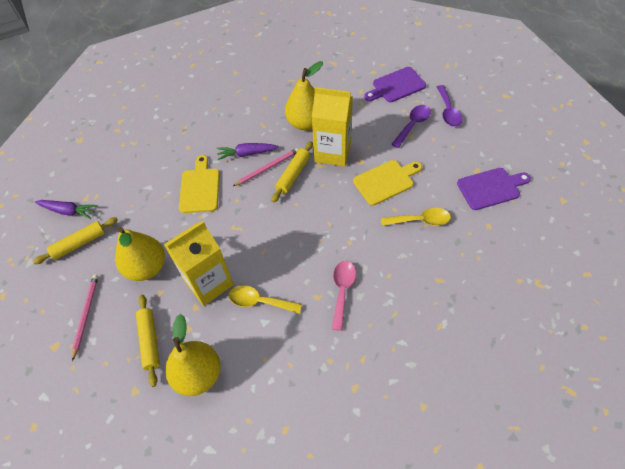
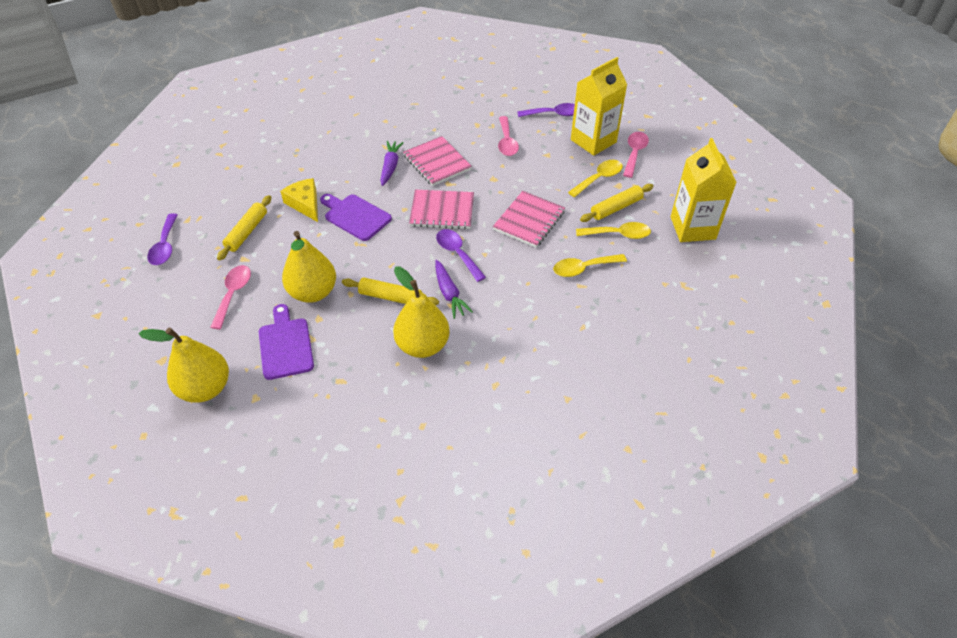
pink notebook: 0 -> 3
pink pencil: 2 -> 0
pink spoon: 1 -> 3
purple spoon: 2 -> 3
yellow cheese: 0 -> 1
yellow cutting board: 2 -> 0
yellow spoon: 2 -> 3

